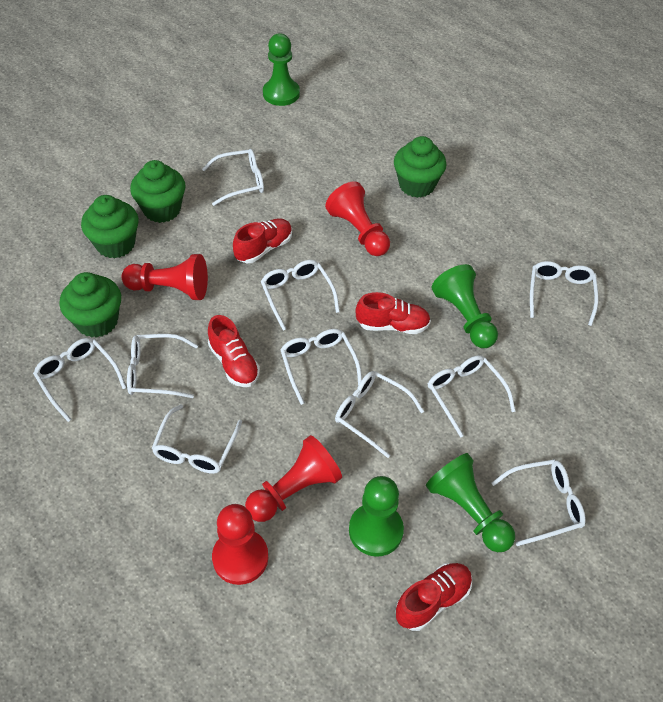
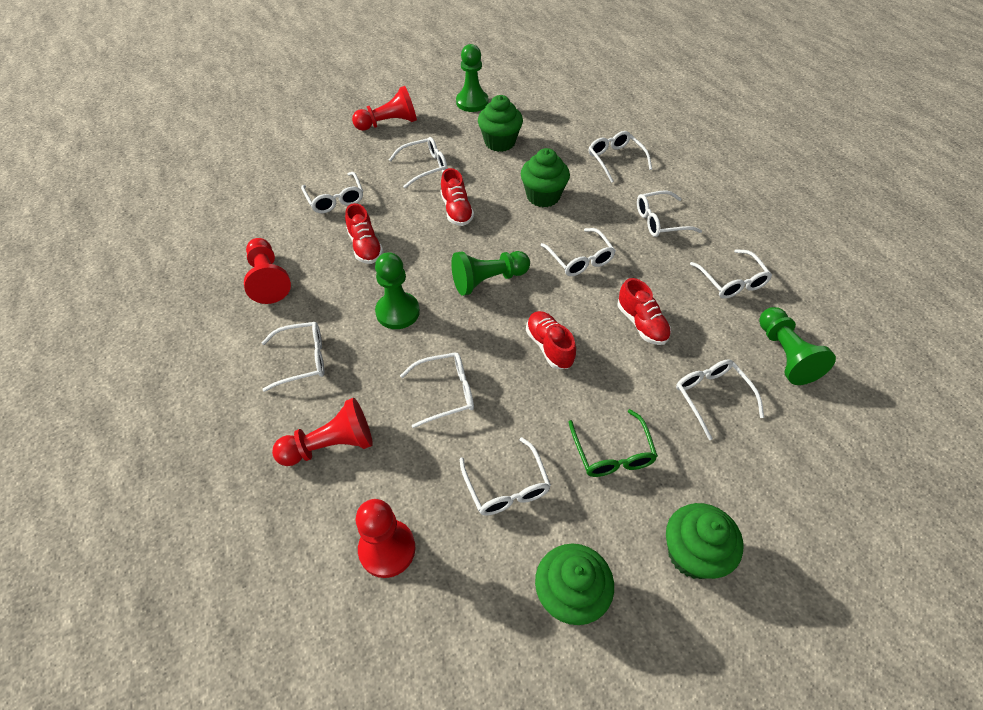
green glasses: 0 -> 1

